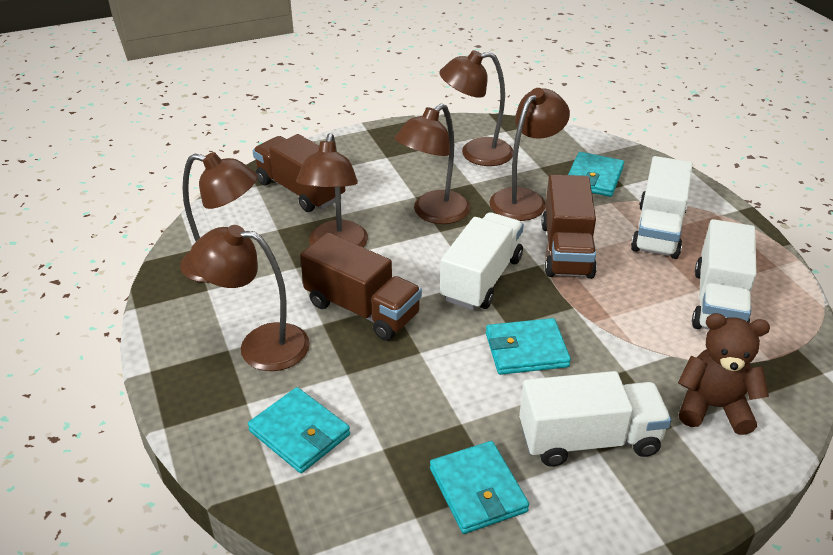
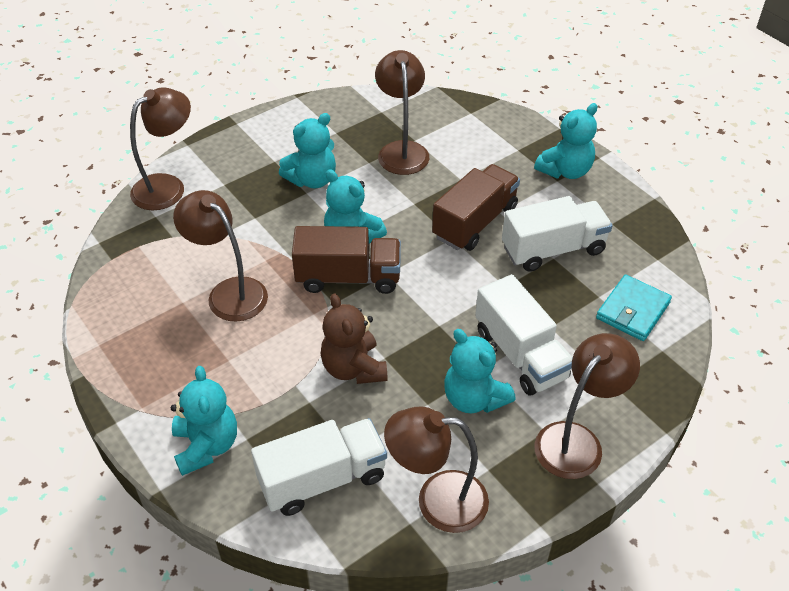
brown lamp: 6 -> 5
brown truck: 3 -> 2
turquoise teddy bear: 0 -> 5
turquoise wallet: 4 -> 1
white truck: 4 -> 3

